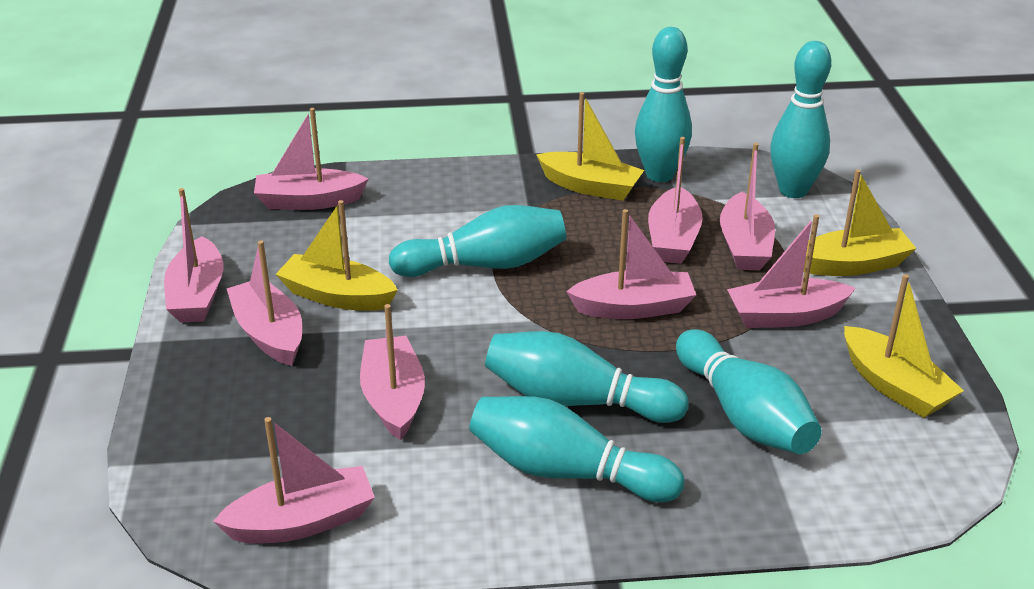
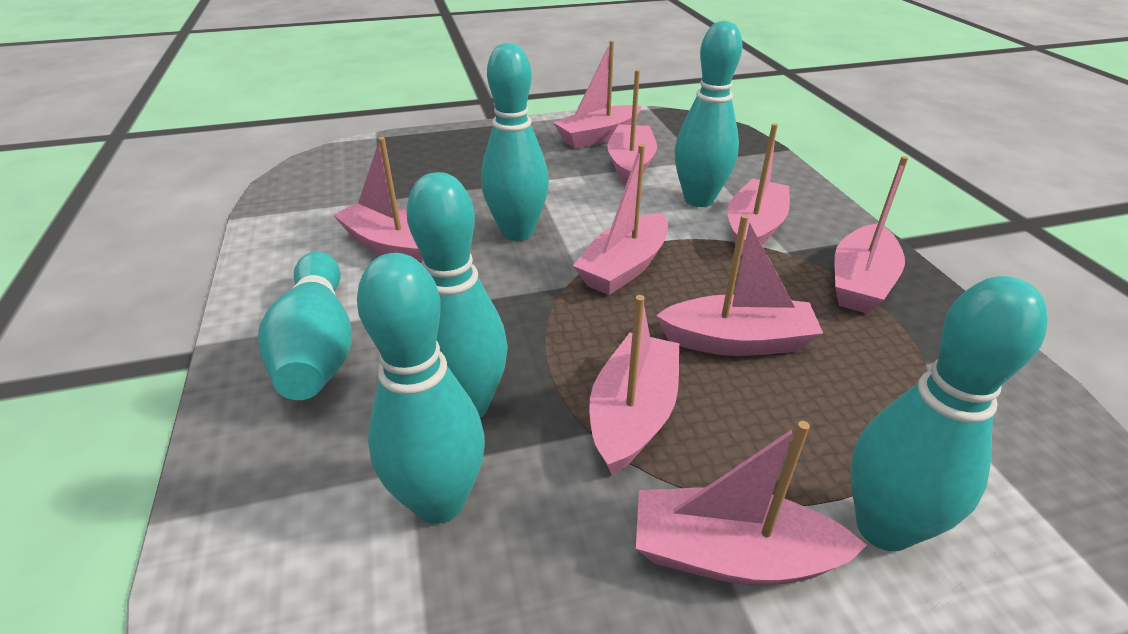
yellow boat: 4 -> 0

